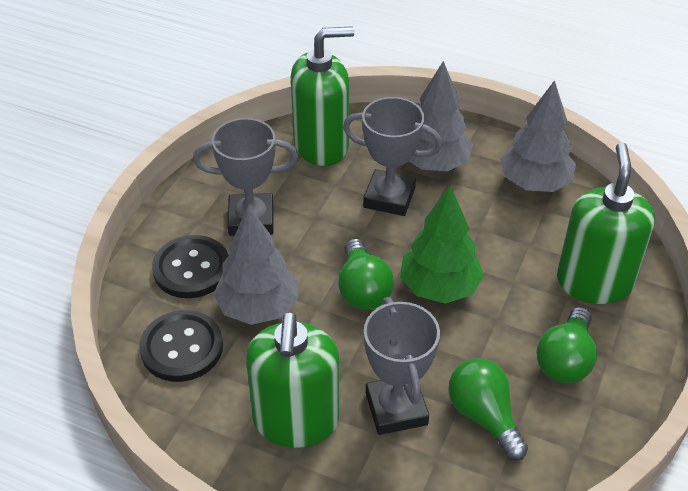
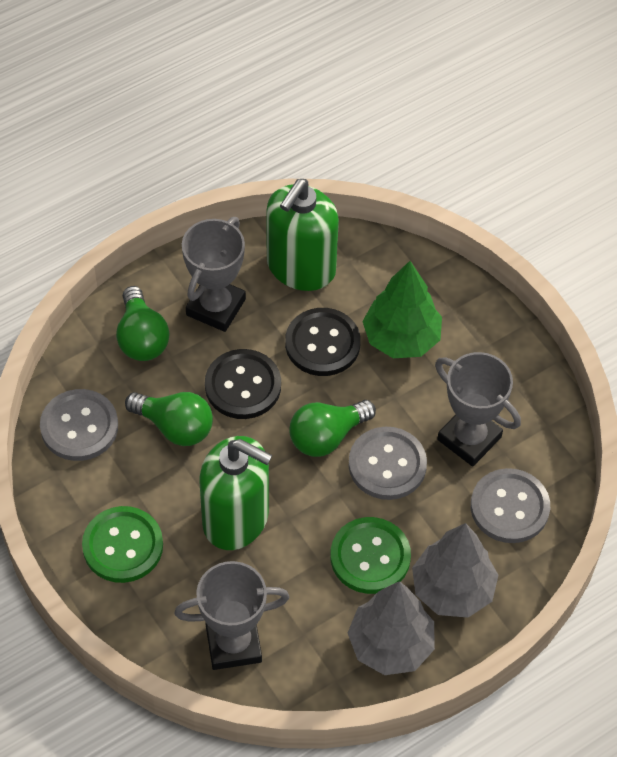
green button: 0 -> 2
green soap dispenser: 3 -> 2
grey button: 0 -> 3
grey tree: 3 -> 2

